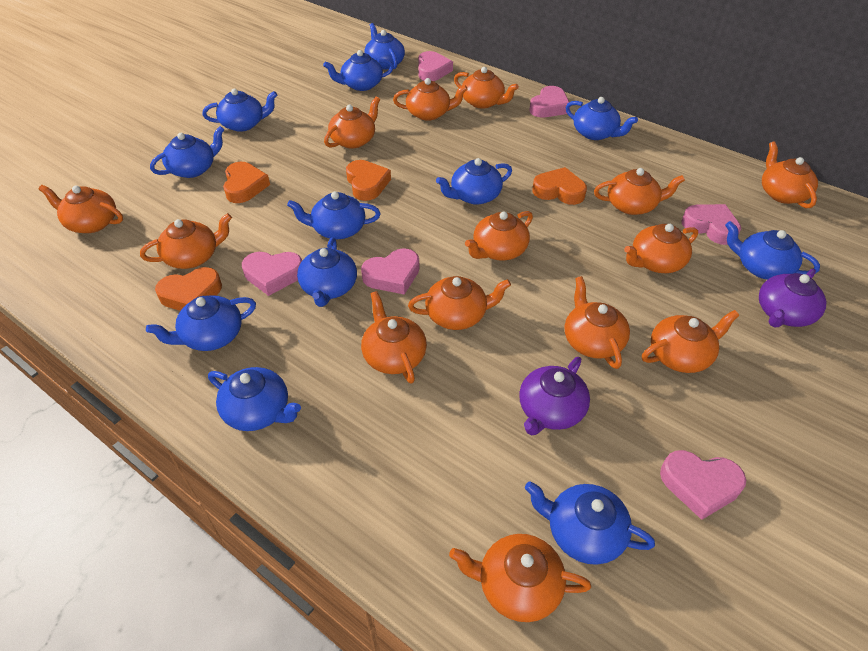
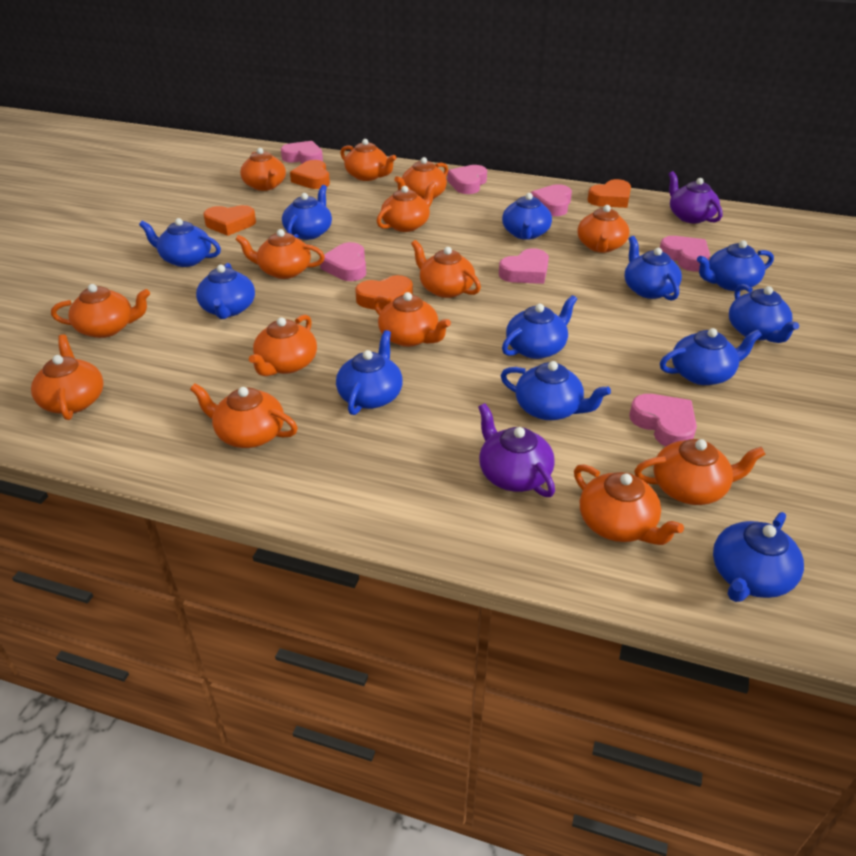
pink heart: 6 -> 7

